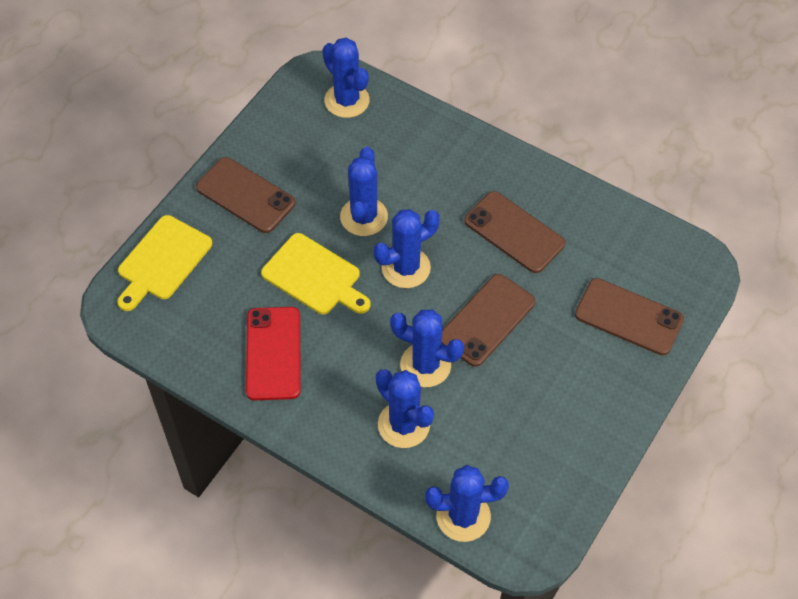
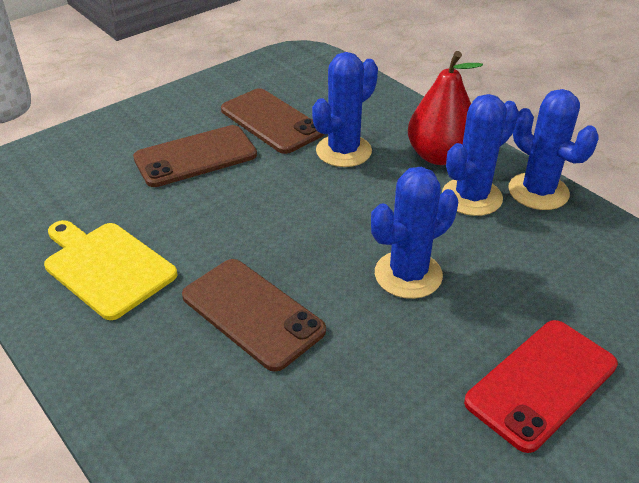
blue cactus: 6 -> 4
brown phone: 4 -> 3
red pear: 0 -> 1
yellow cutting board: 2 -> 1

